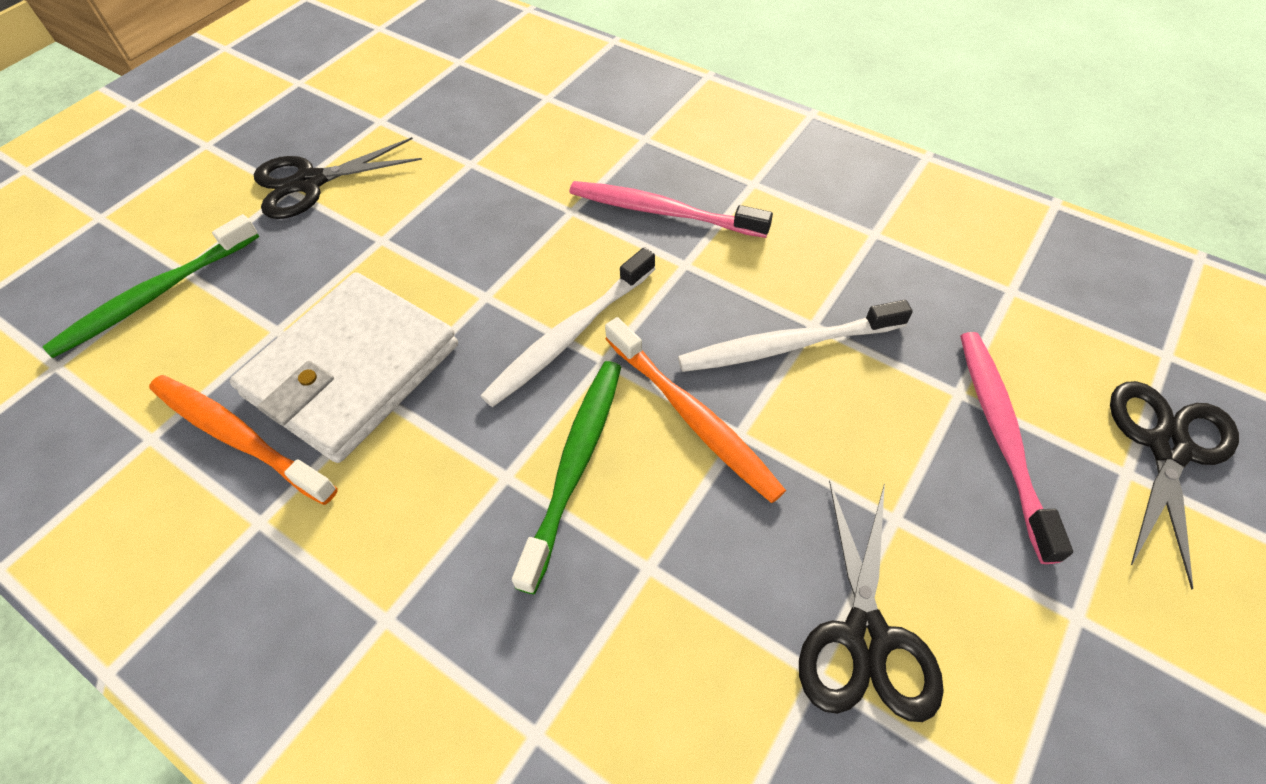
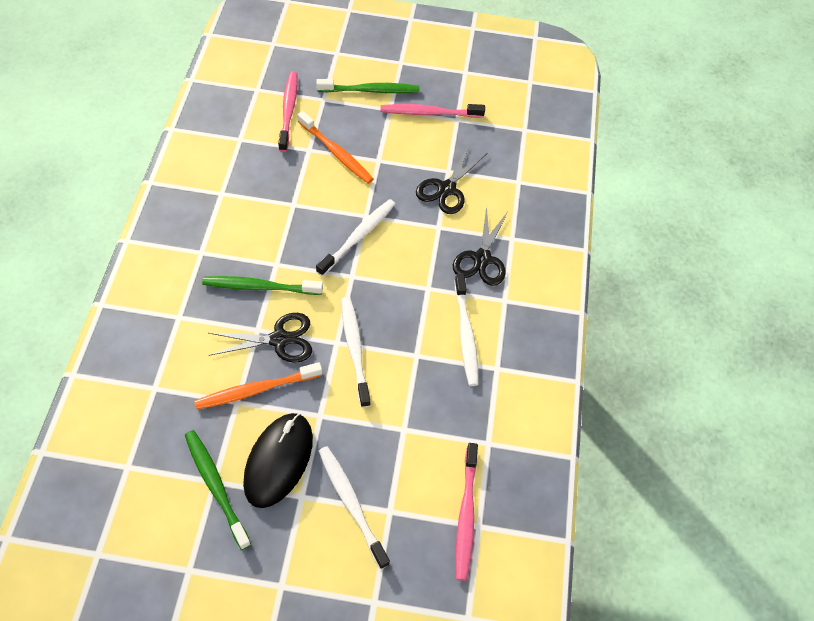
black mouse: 0 -> 1
green toothbrush: 2 -> 3
pink toothbrush: 2 -> 3
white toothbrush: 2 -> 4
white wallet: 1 -> 0

